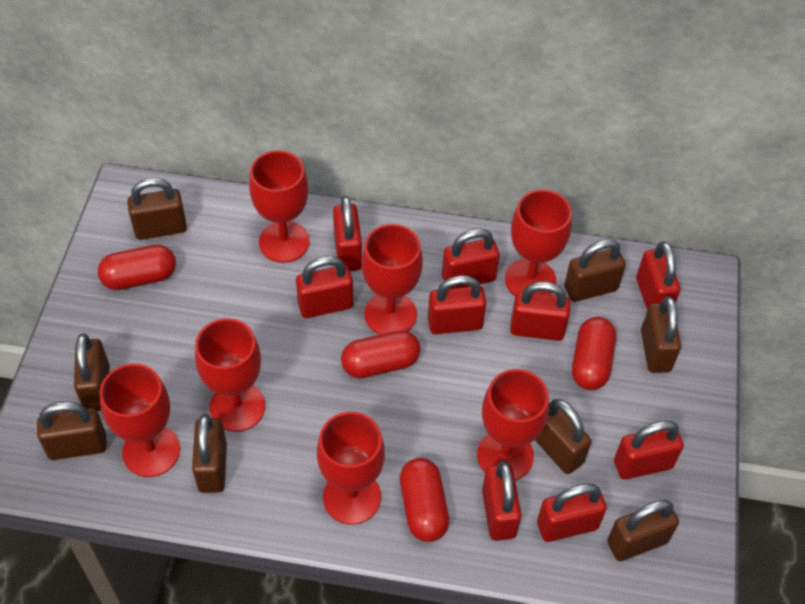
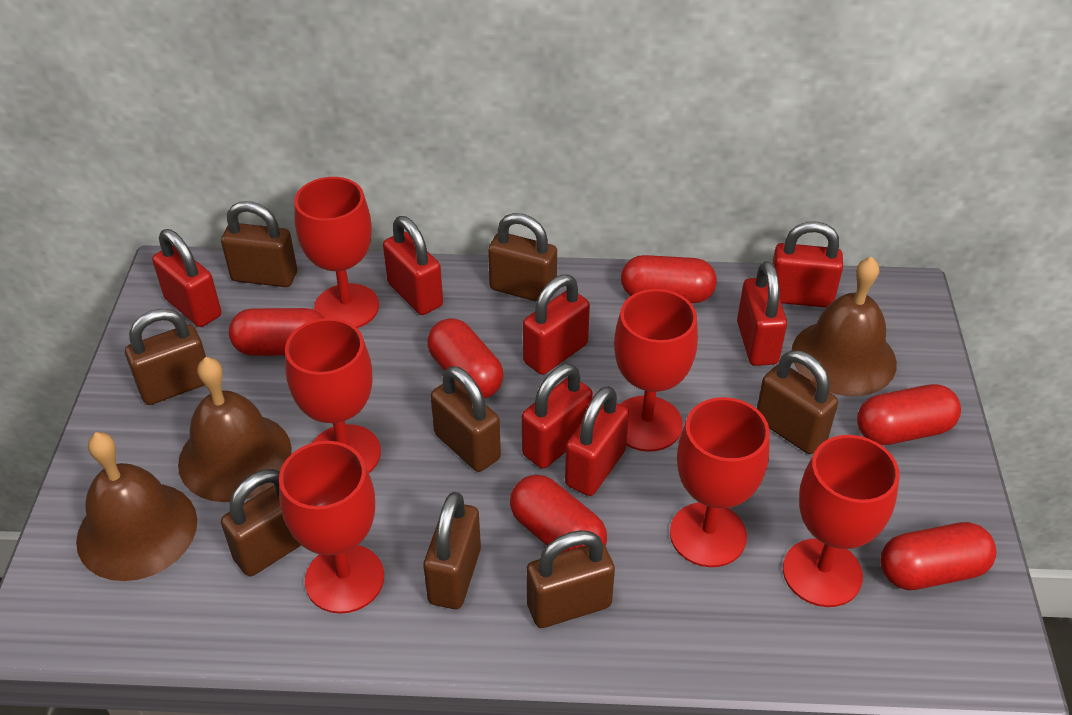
brown bell: 0 -> 3
red capsule: 4 -> 6
red goblet: 7 -> 6
red padlock: 9 -> 7

